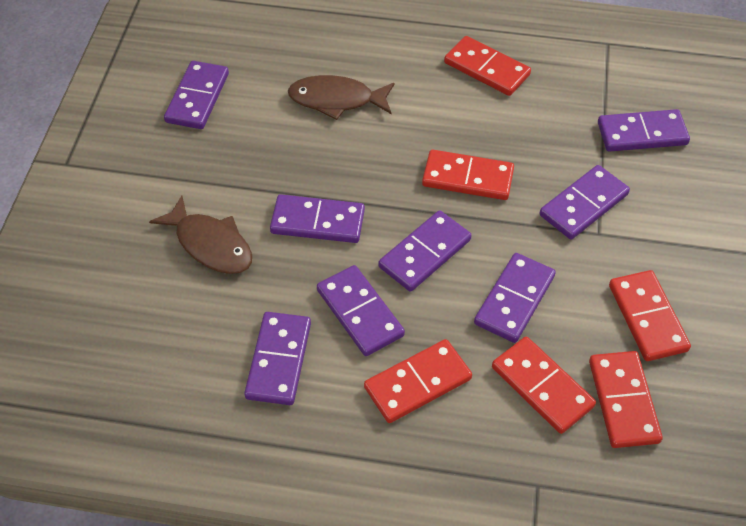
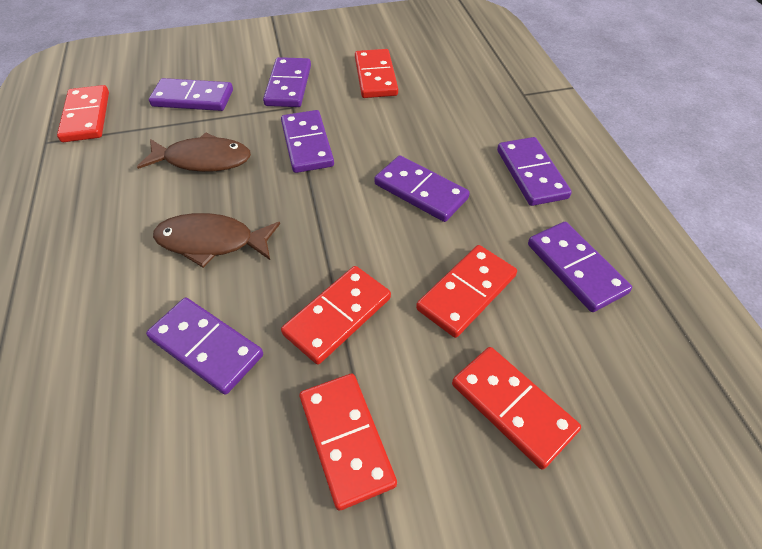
purple domino: 8 -> 7

